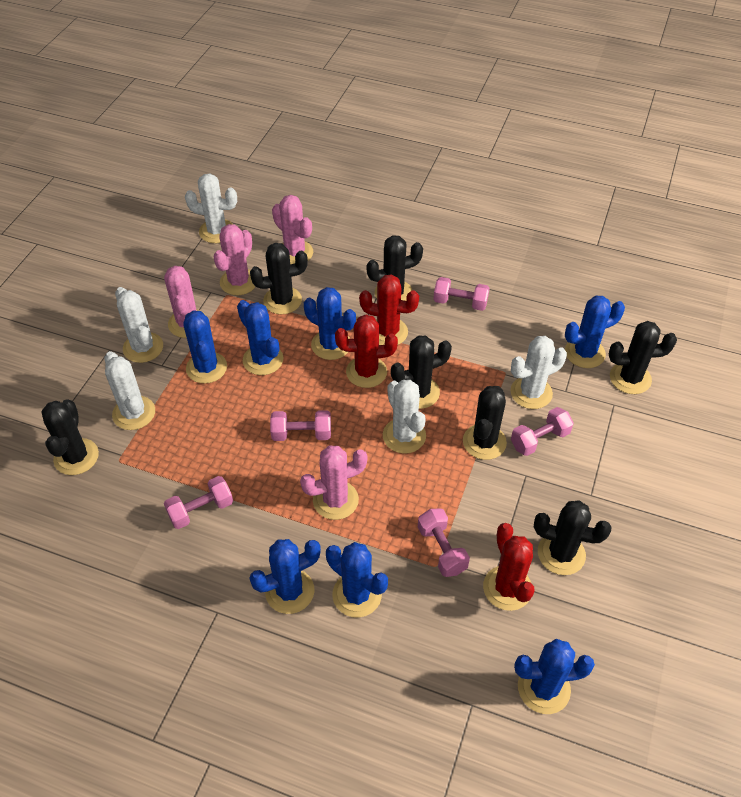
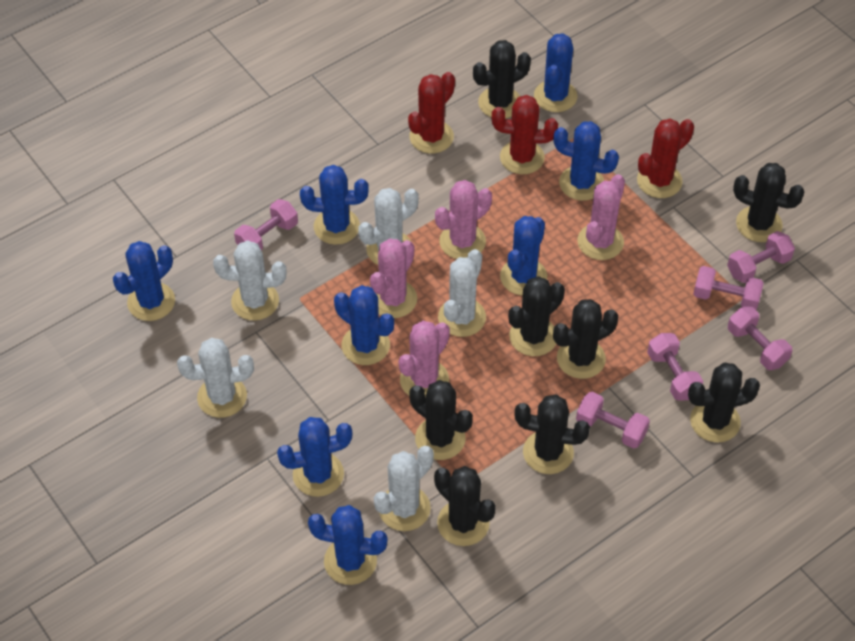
black cactus: 7 -> 8
blue cactus: 7 -> 8
pink dumbbell: 5 -> 6

